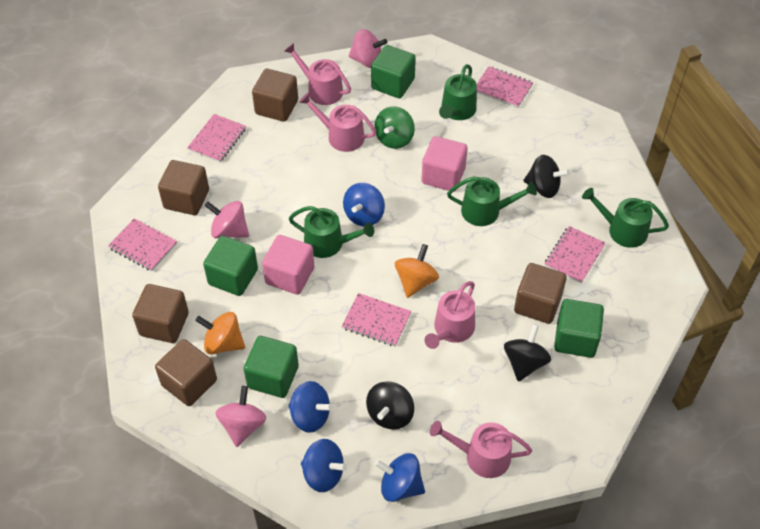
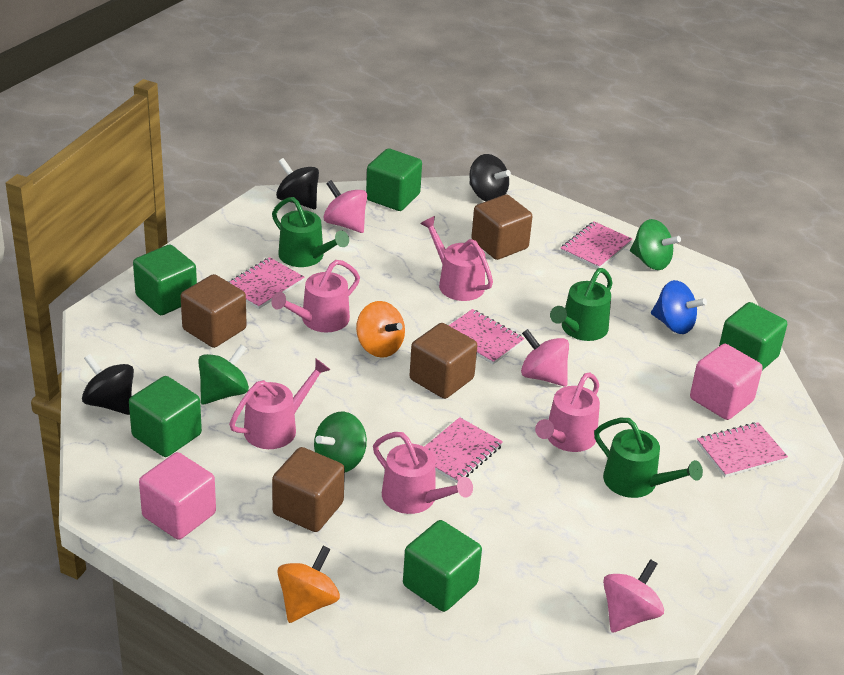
blue spinning top: 4 -> 1
brown cube: 5 -> 4
green cube: 4 -> 5
green spinning top: 1 -> 3
green watering can: 4 -> 3
pink watering can: 4 -> 5

